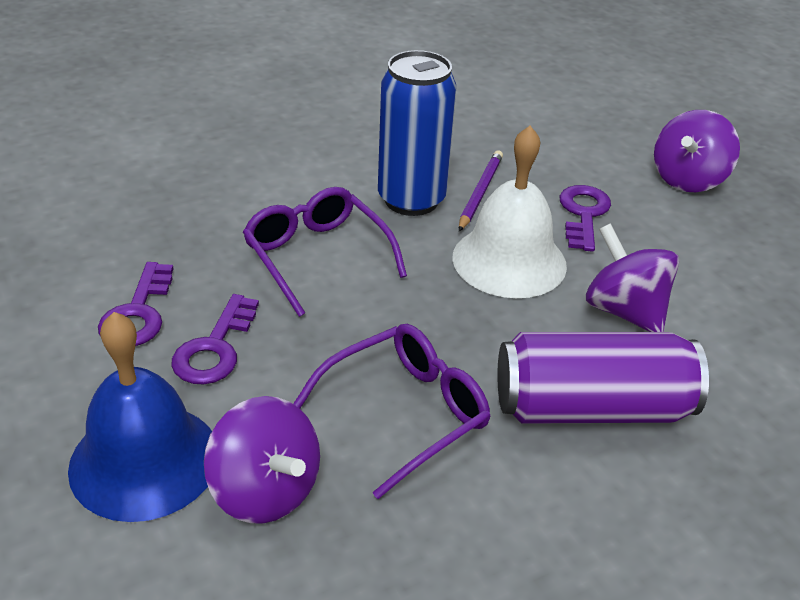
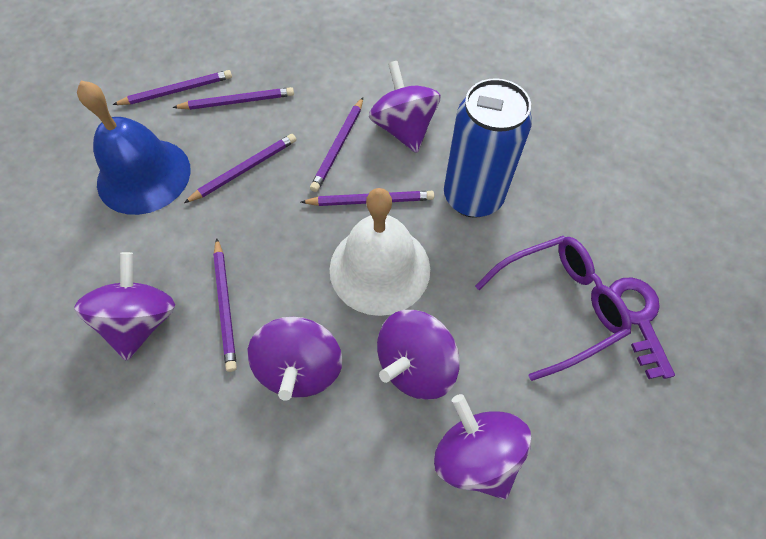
purple can: 1 -> 0
purple glasses: 2 -> 1
purple key: 3 -> 1
purple pencil: 1 -> 6
purple spinning top: 3 -> 5

